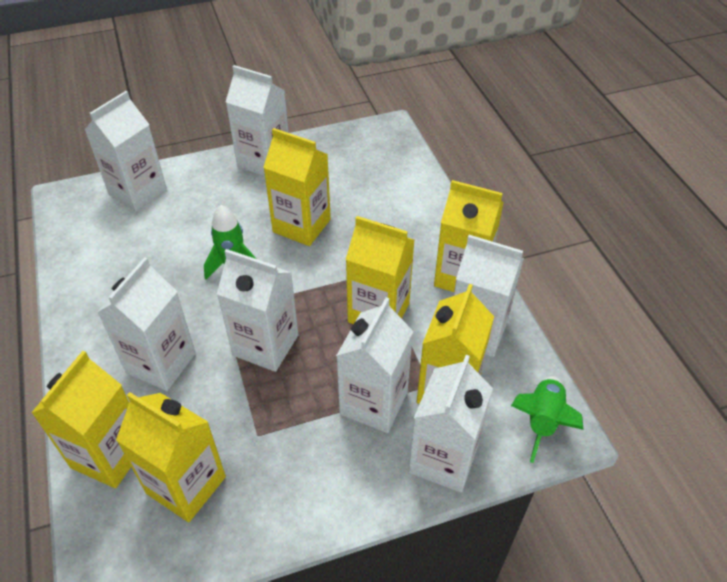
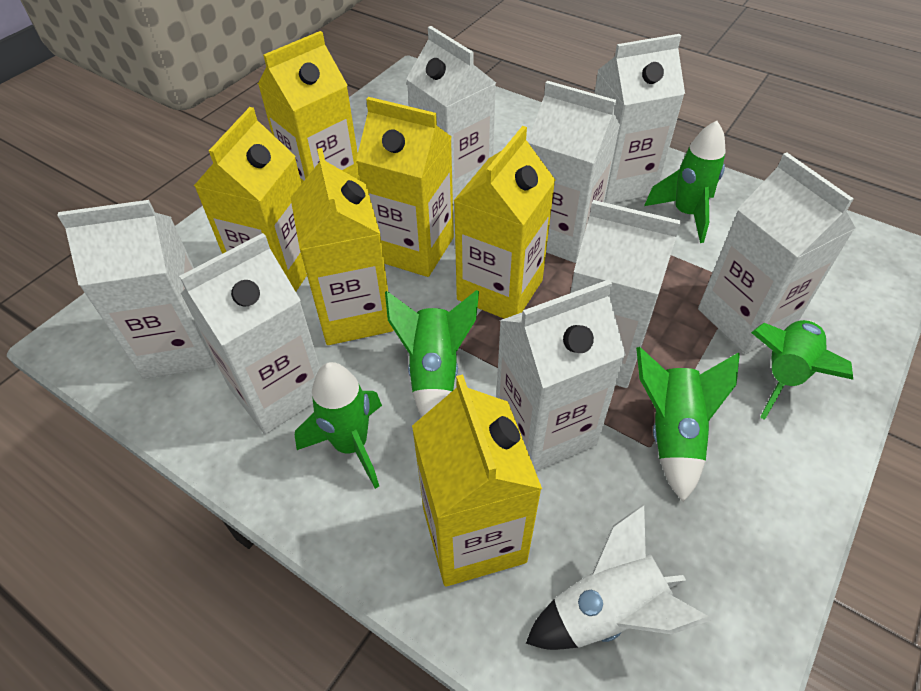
green rocket: 2 -> 5
white carton: 7 -> 8
white rocket: 0 -> 1

